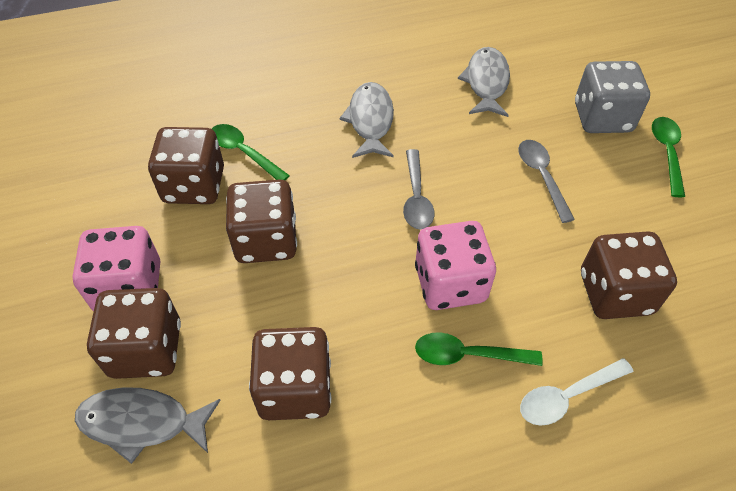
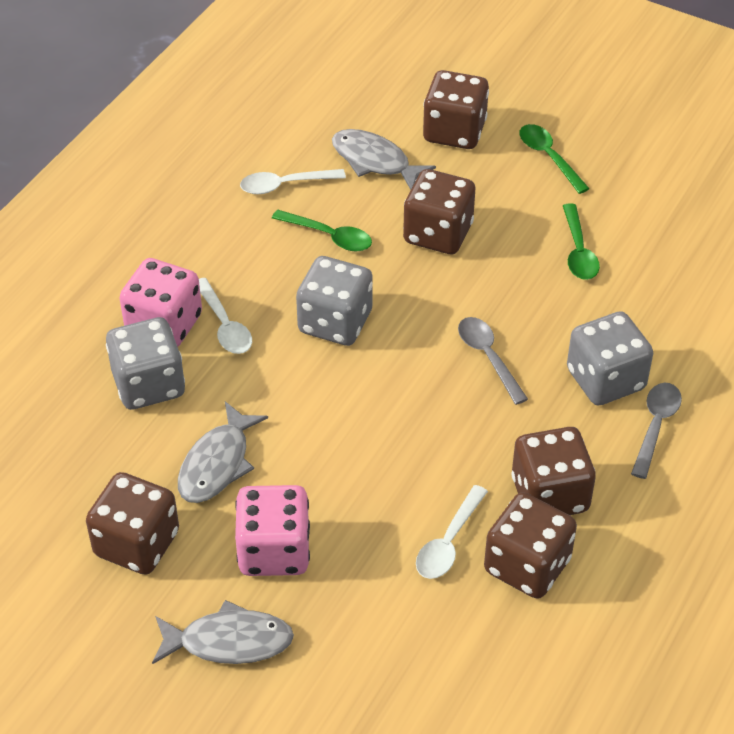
grey dice: 1 -> 3
white spoon: 1 -> 3

